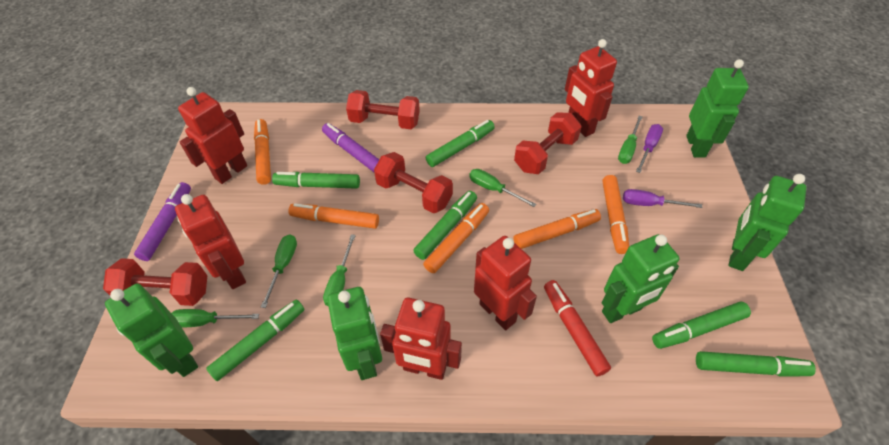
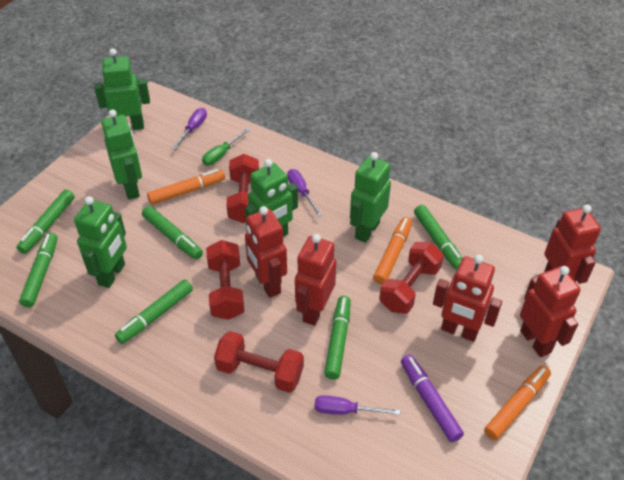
green screwdriver: 5 -> 1
orange marker: 5 -> 3
purple marker: 2 -> 1
purple screwdriver: 2 -> 3
red marker: 1 -> 0

